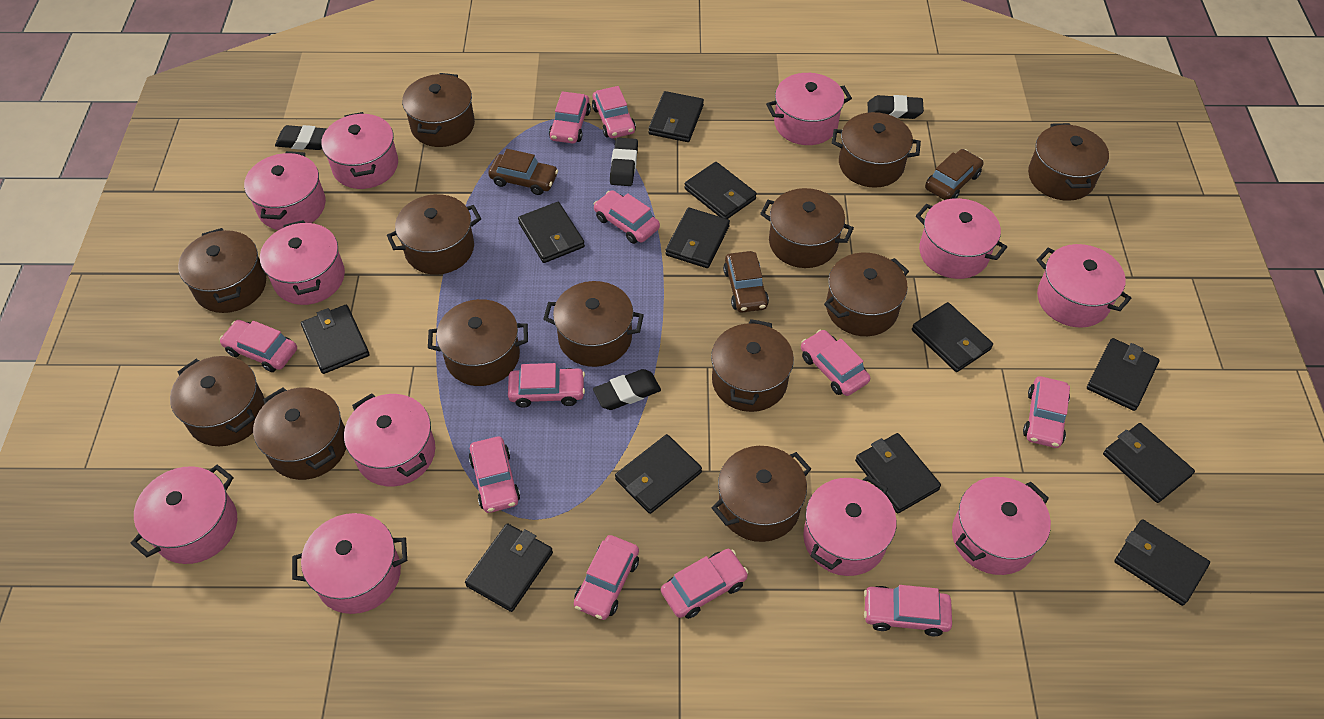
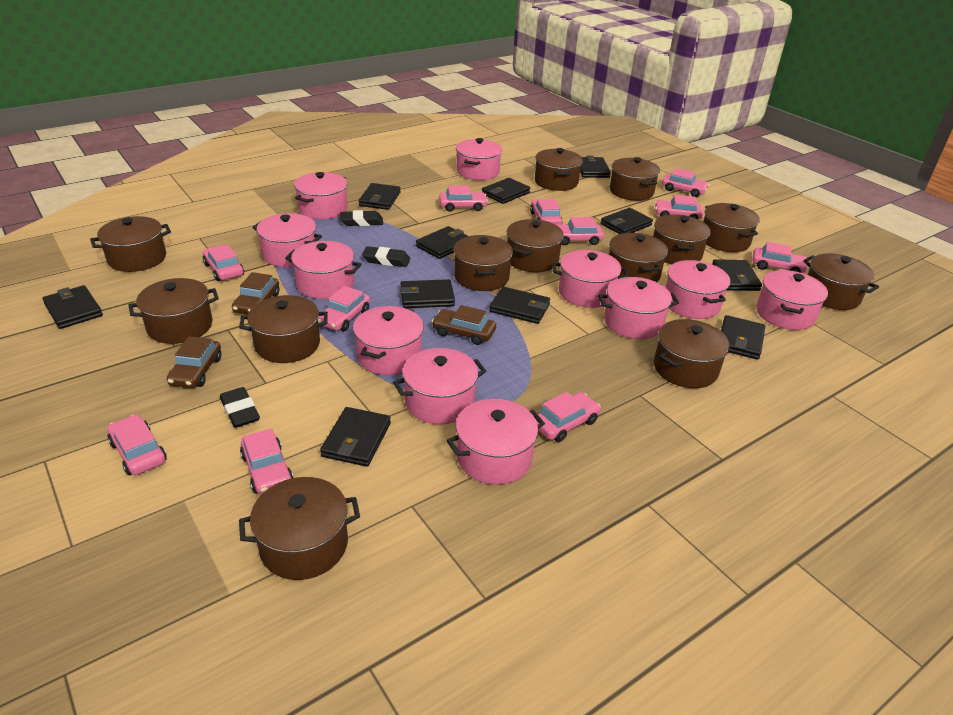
black eraser: 4 -> 3
black wallet: 12 -> 11

